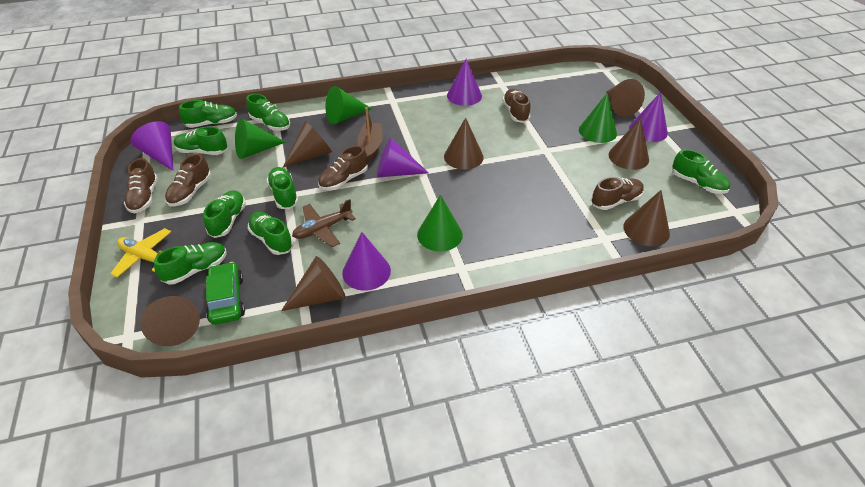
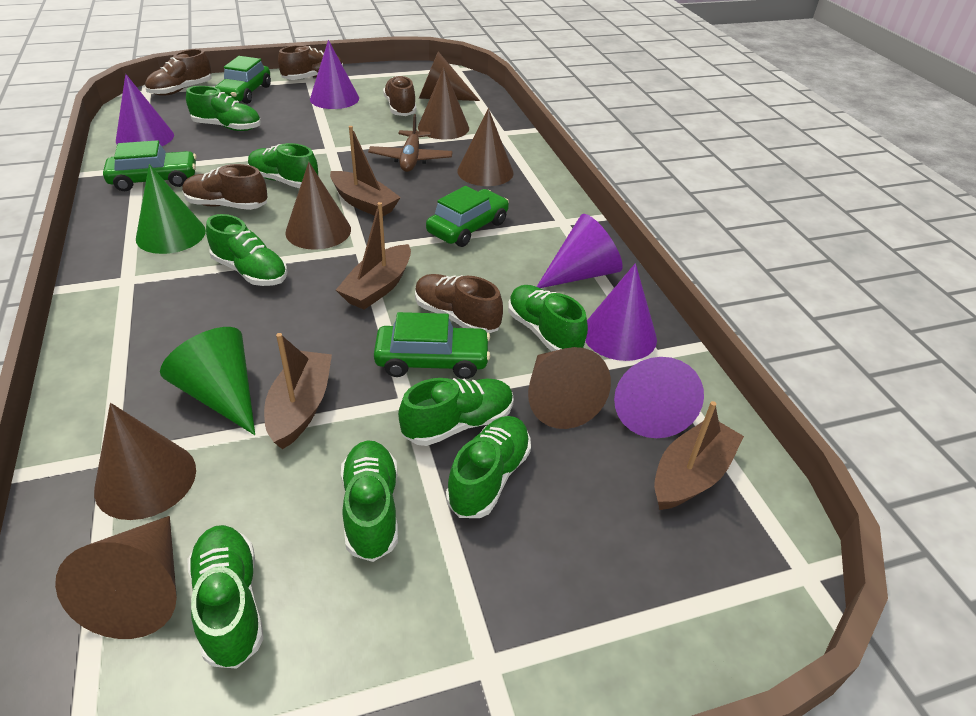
brown boat: 1 -> 4
green car: 1 -> 4
green cone: 4 -> 2
yellow plane: 1 -> 0

